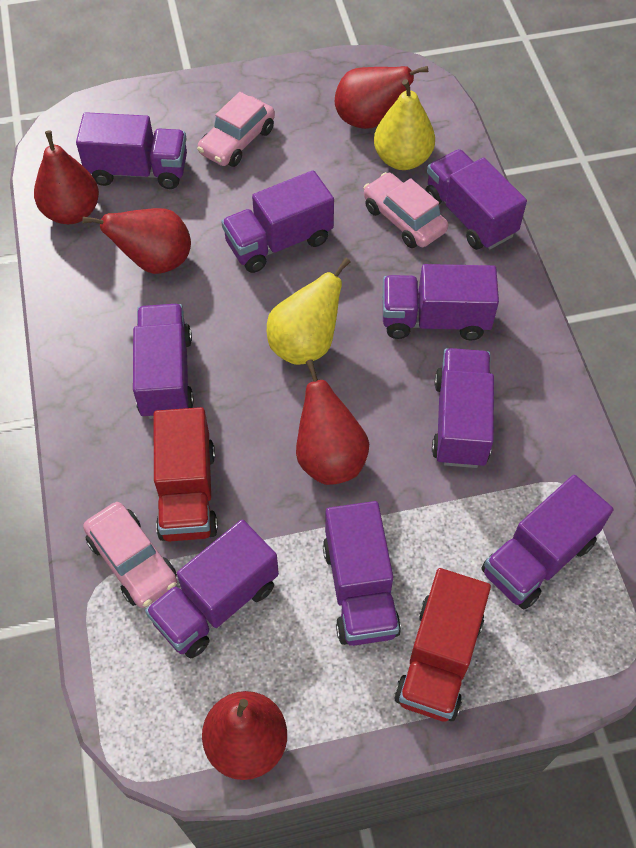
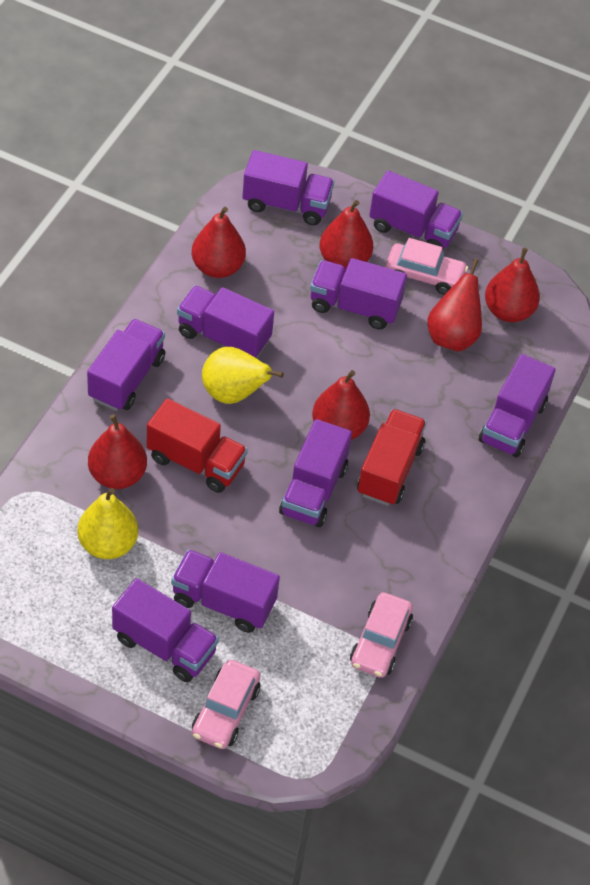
red pear: 5 -> 6

